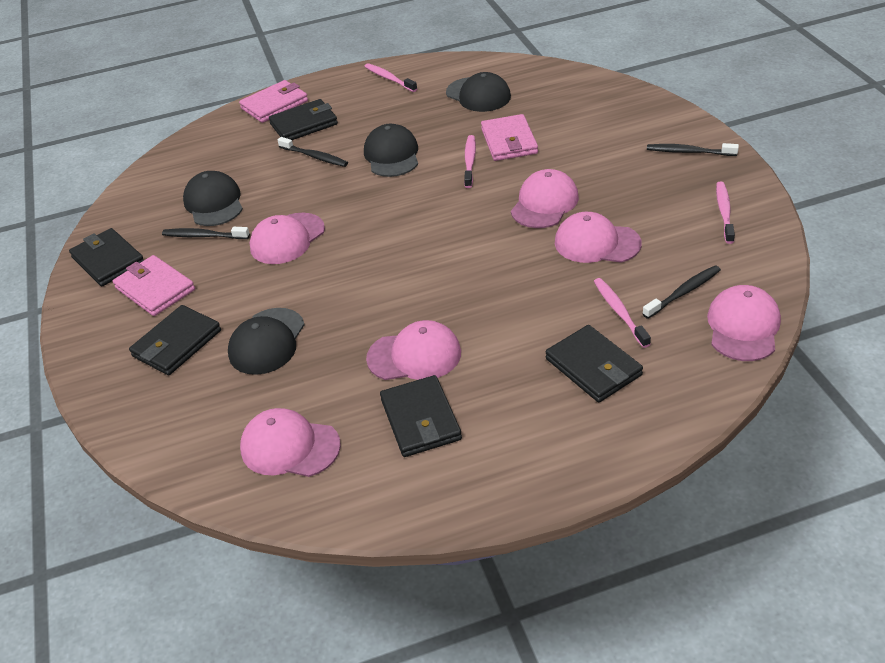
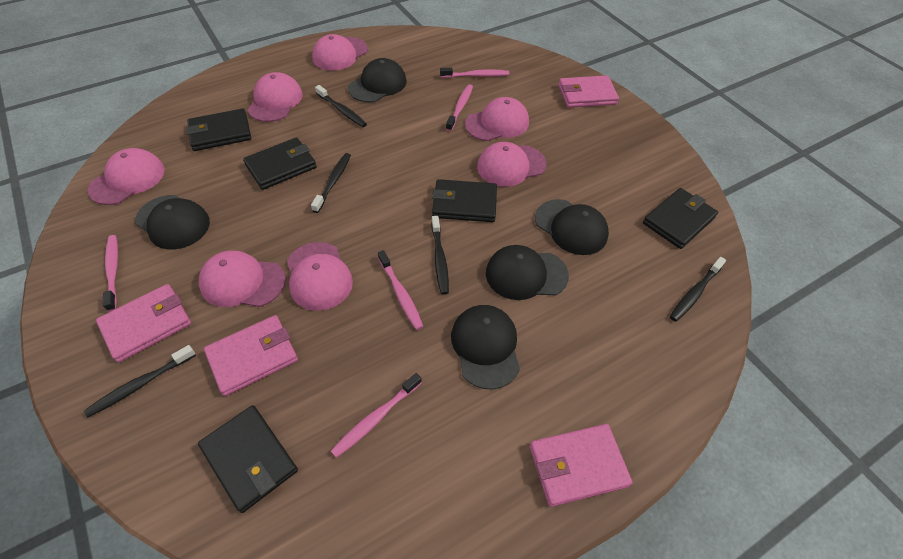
black cap: 4 -> 5
black toothbrush: 4 -> 5
pink cap: 6 -> 7
pink toothbrush: 4 -> 5
pink wallet: 3 -> 4

